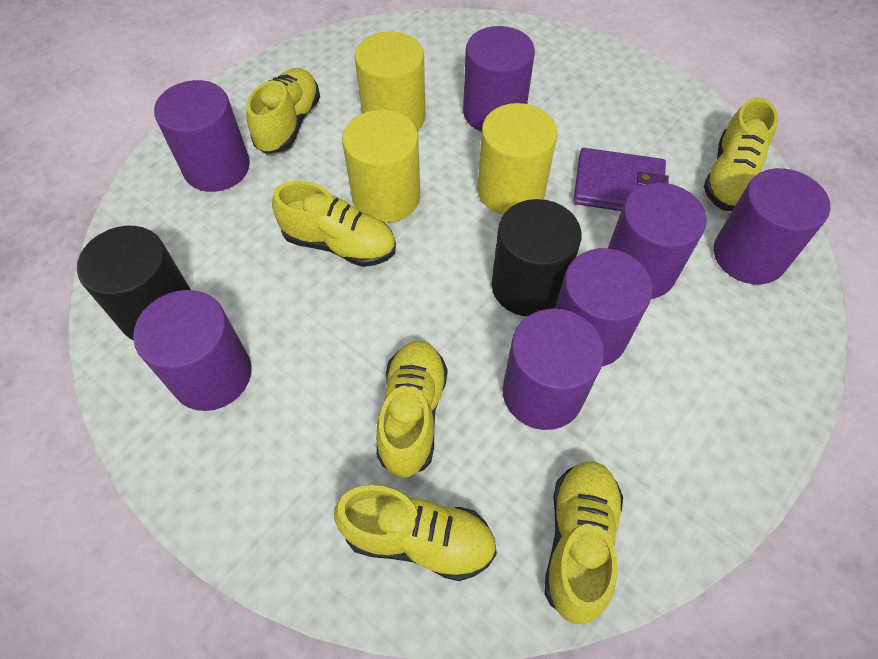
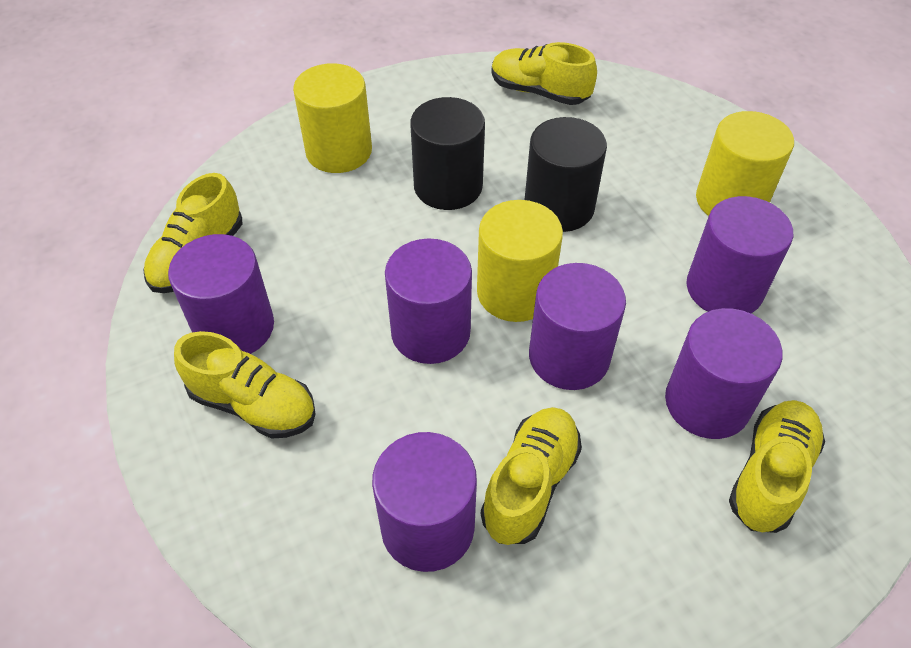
purple cylinder: 7 -> 6
purple wallet: 1 -> 0
yellow shoe: 6 -> 5

